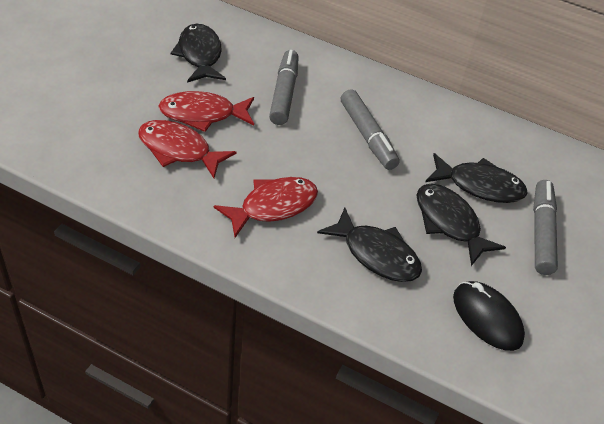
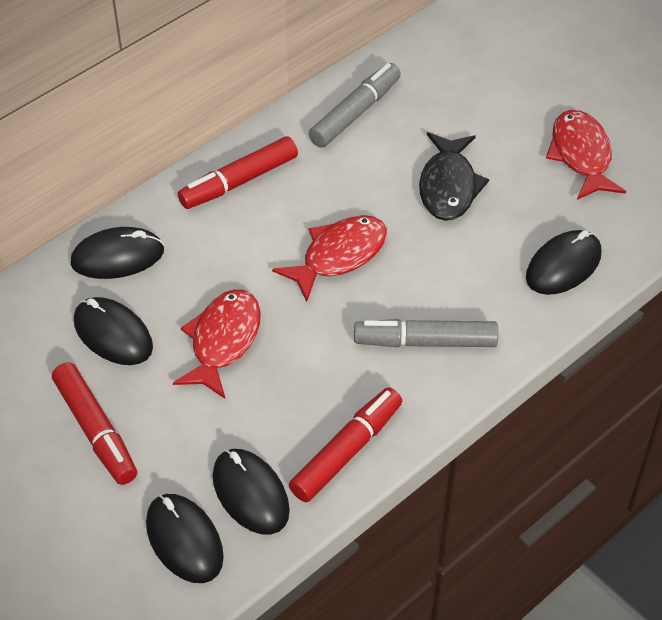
black fish: 4 -> 1
black mouse: 1 -> 5
grey marker: 3 -> 2
red marker: 0 -> 3

